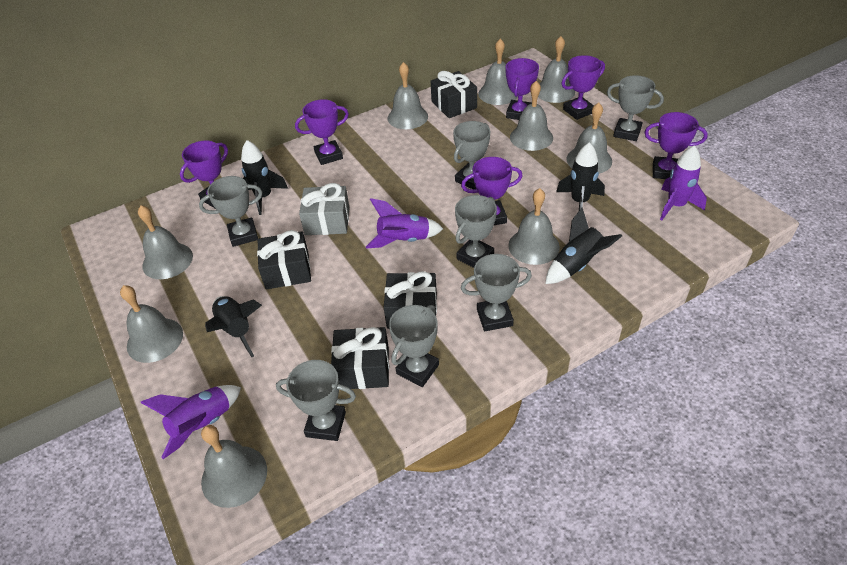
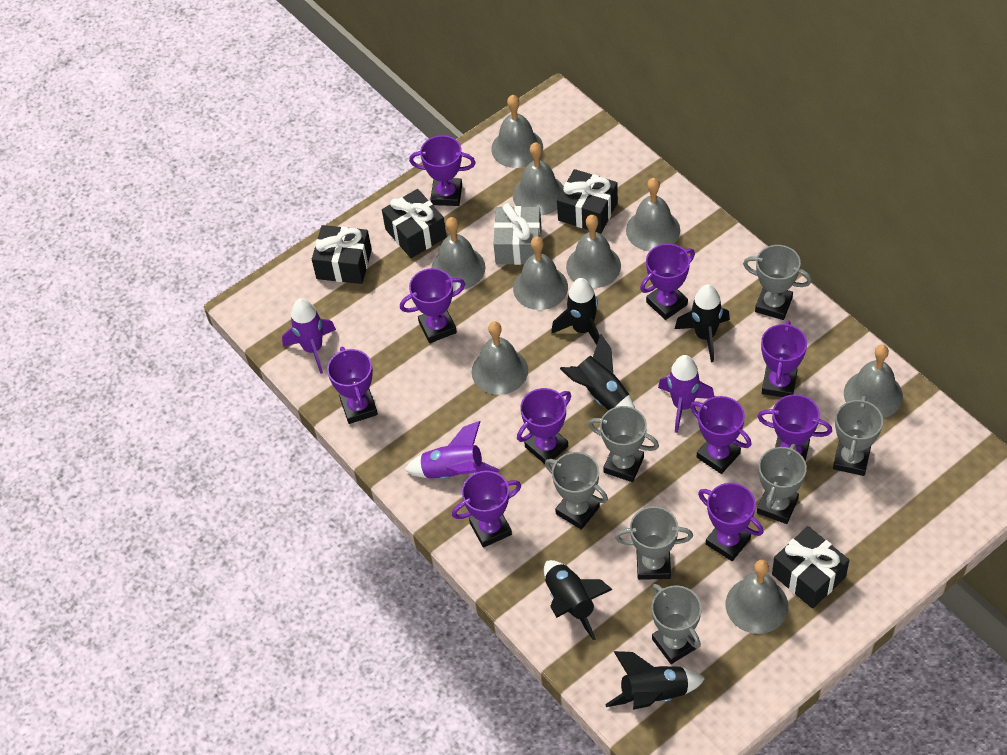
black rocket: 4 -> 5
purple trophy: 6 -> 10

